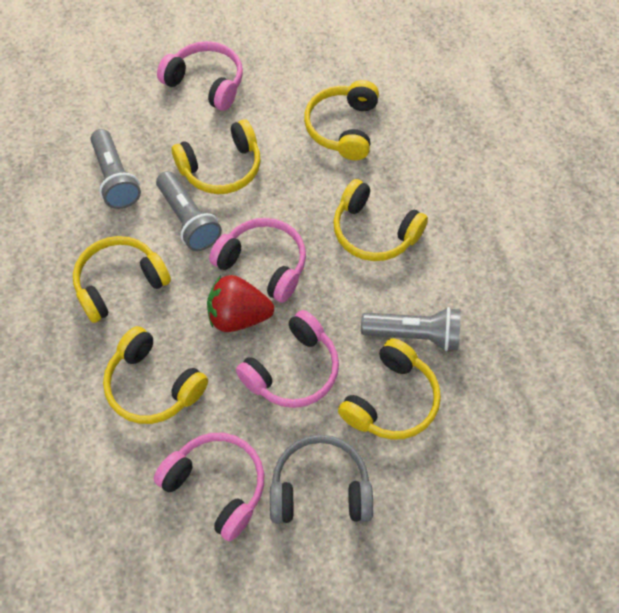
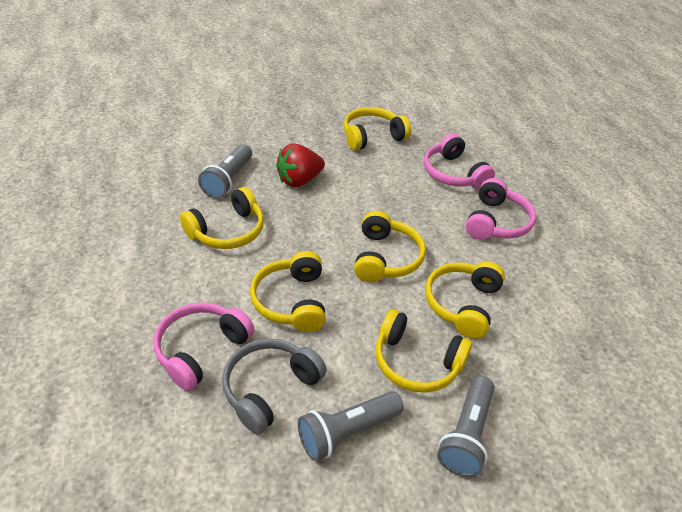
pink headphones: 4 -> 3

